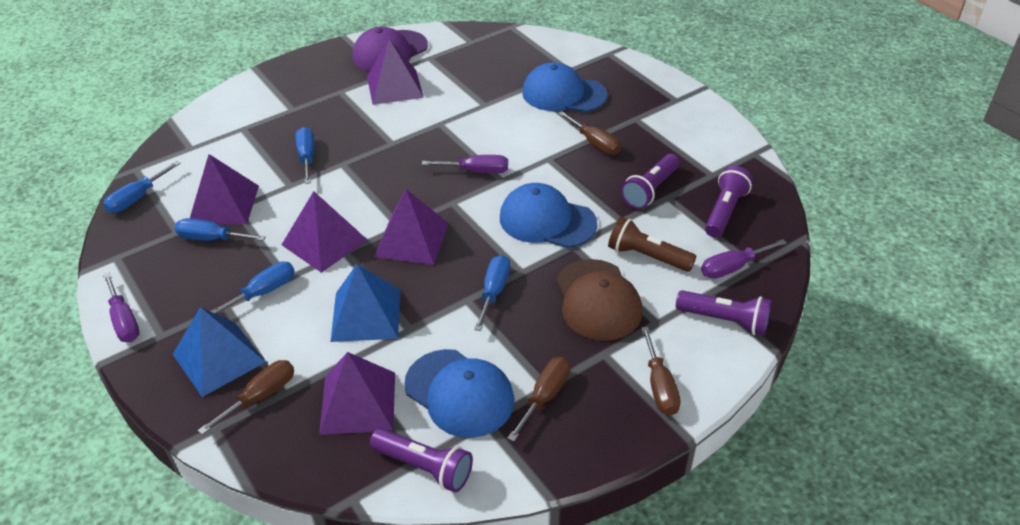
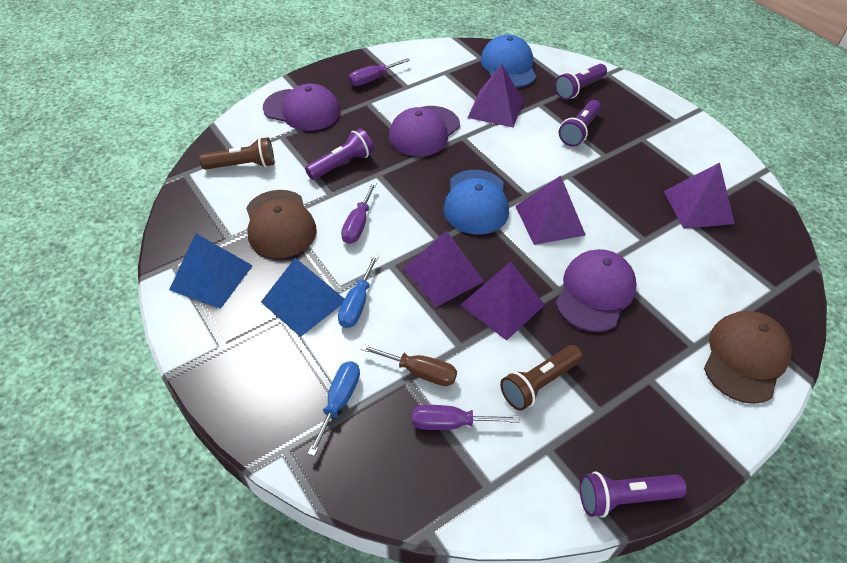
blue cap: 3 -> 2
blue screwdriver: 5 -> 2
brown cap: 1 -> 2
brown flashlight: 1 -> 2
brown screwdriver: 4 -> 1
purple cap: 1 -> 3

